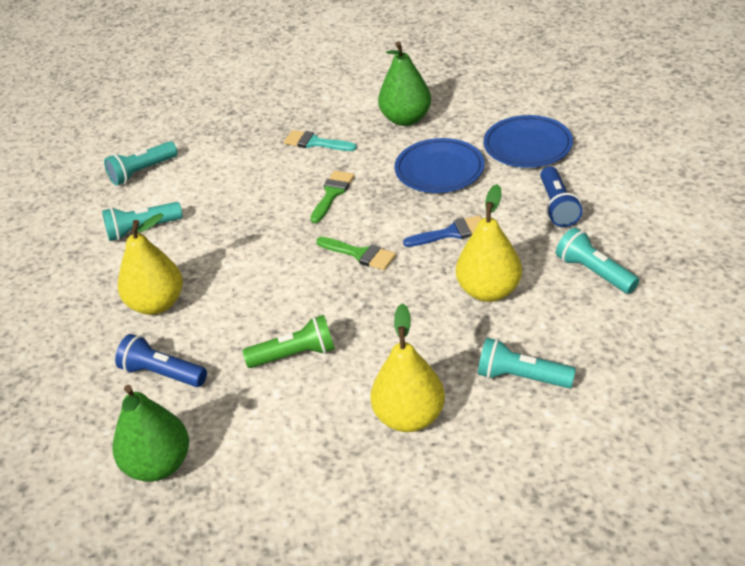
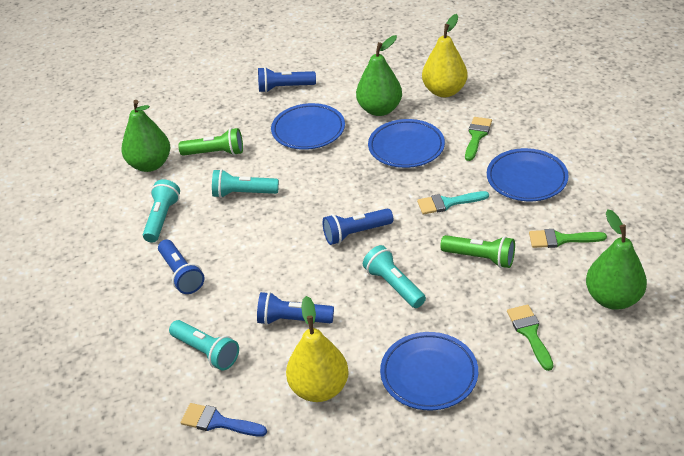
blue flashlight: 2 -> 4
blue plate: 2 -> 4
green brush: 2 -> 3
green flashlight: 1 -> 2
green pear: 2 -> 3
yellow pear: 3 -> 2

